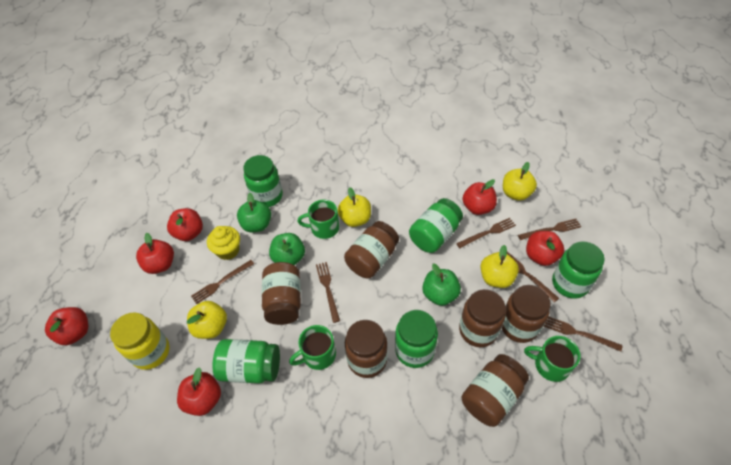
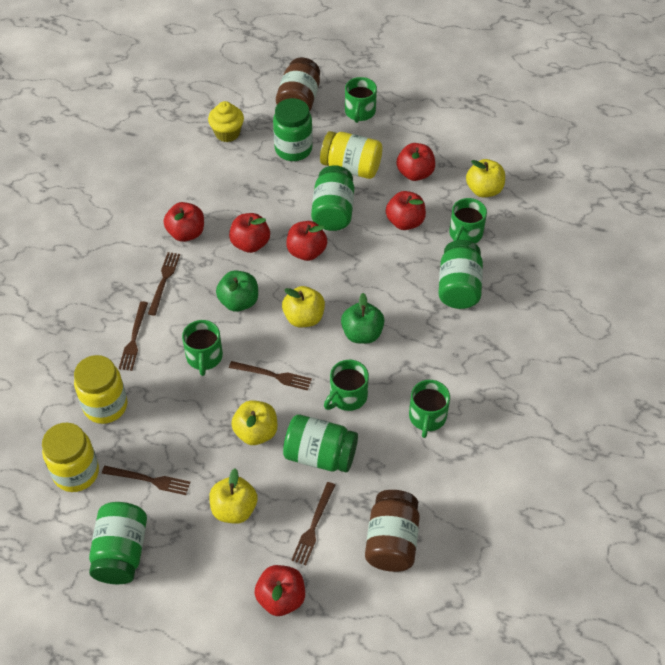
brown fork: 6 -> 5
brown jar: 6 -> 2
green apple: 3 -> 2
green mug: 3 -> 5
yellow jar: 1 -> 3

